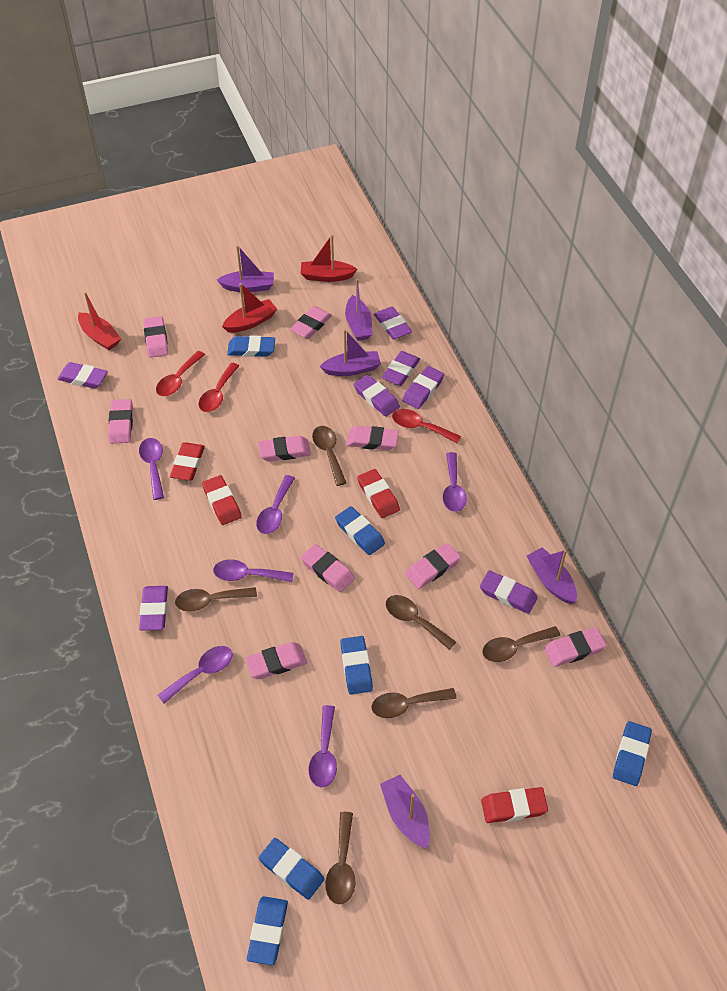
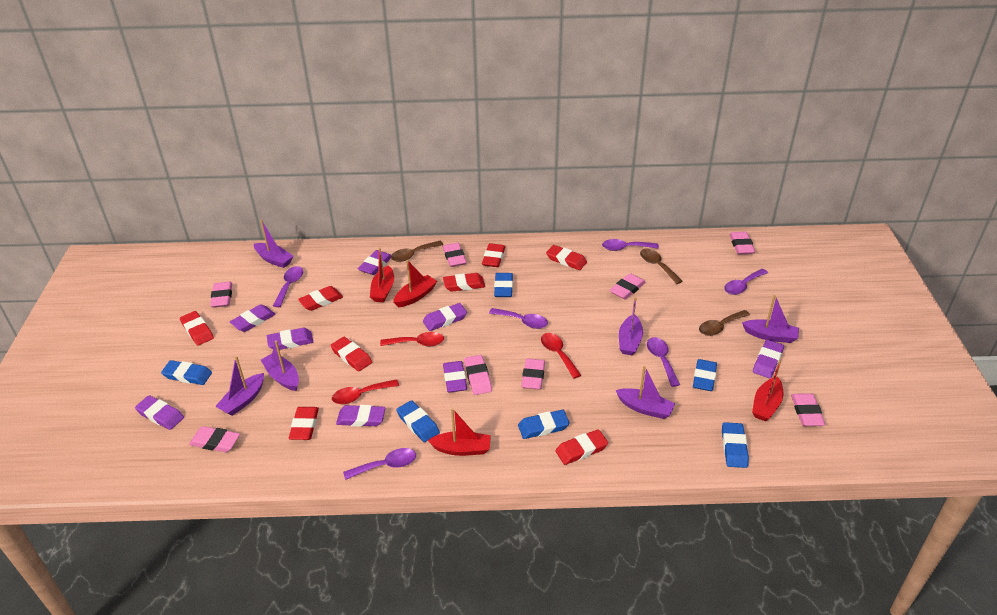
brown spoon: 6 -> 3
pink eraser: 9 -> 8
purple boat: 5 -> 6
purple eraser: 7 -> 8
red boat: 3 -> 4
red eraser: 4 -> 8

